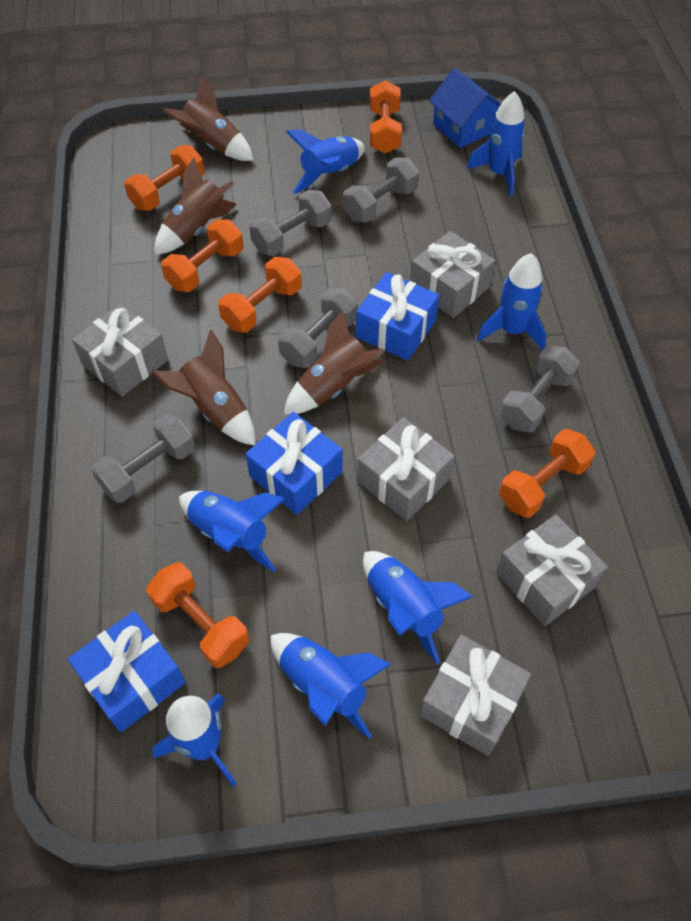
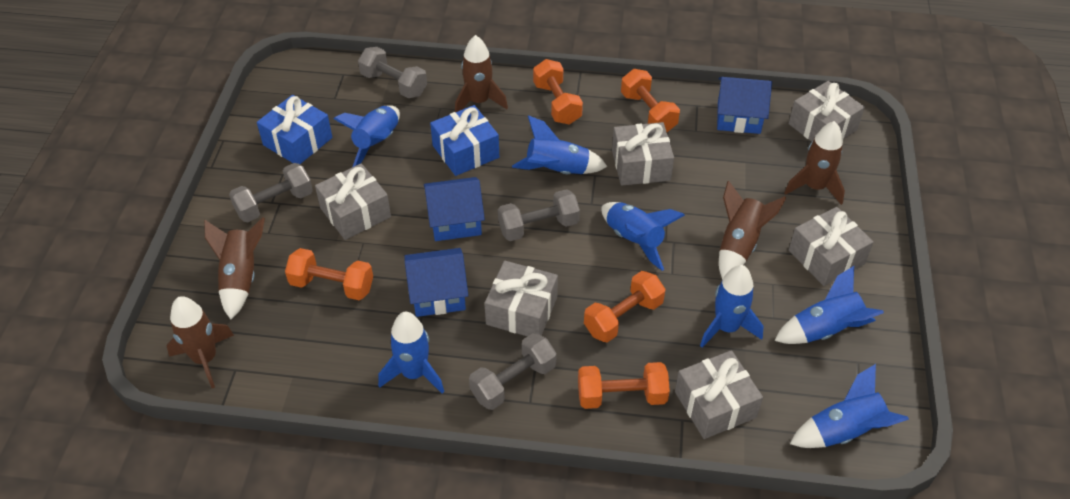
blue gift: 3 -> 2
blue house: 1 -> 3
brown rocket: 4 -> 5
grey dumbbell: 5 -> 4
grey gift: 5 -> 6
orange dumbbell: 6 -> 5

